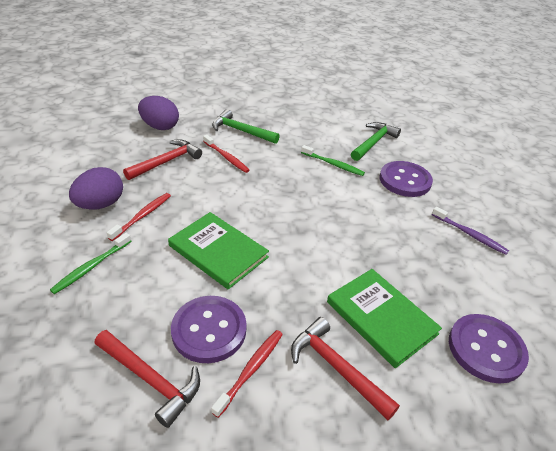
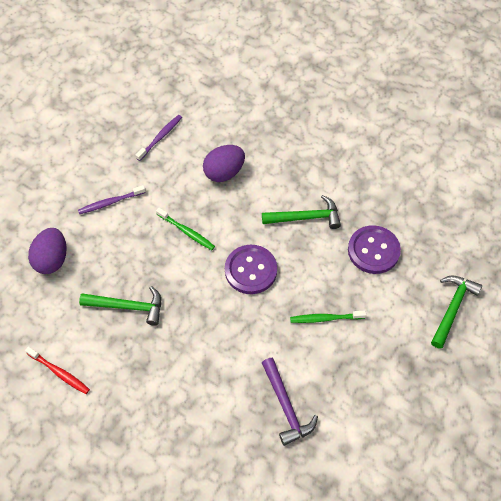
green book: 2 -> 0
green hammer: 2 -> 3
purple button: 3 -> 2
purple hammer: 0 -> 1
purple toothbrush: 1 -> 2
red hammer: 3 -> 0
red toothbrush: 3 -> 1

